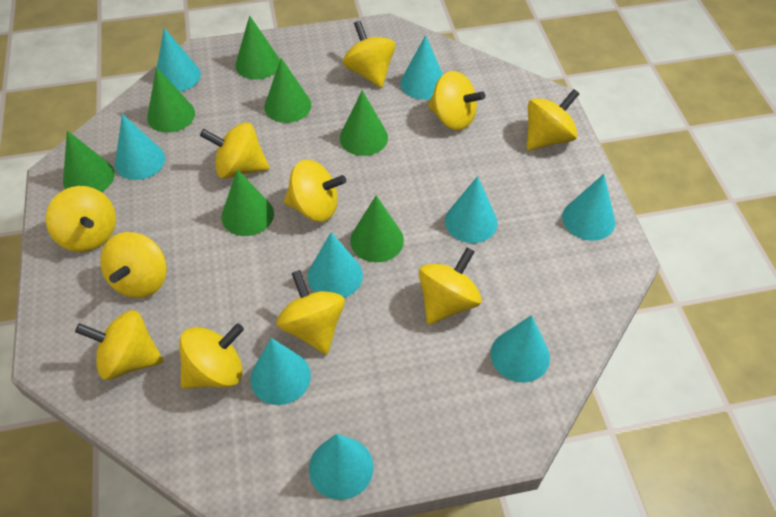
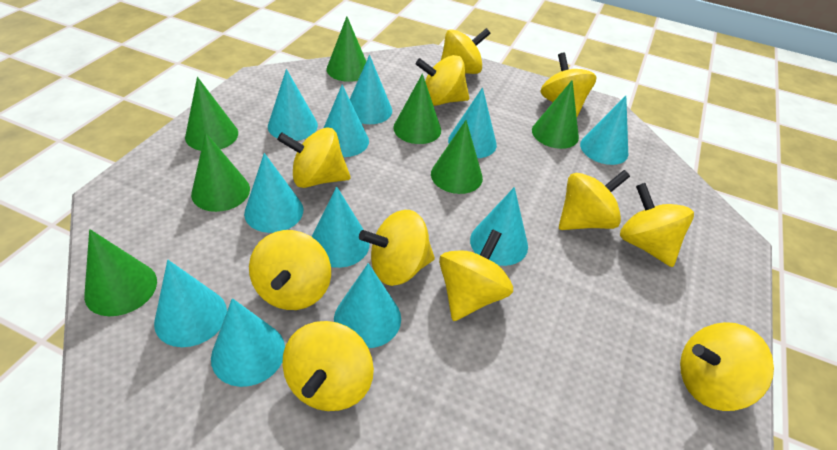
turquoise cone: 9 -> 11

